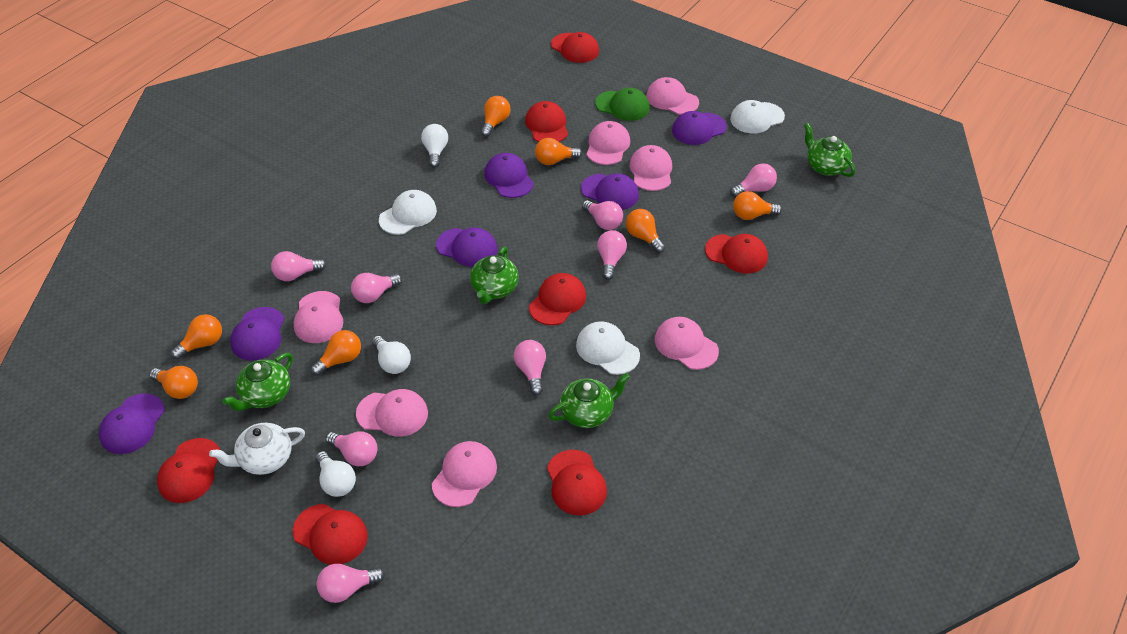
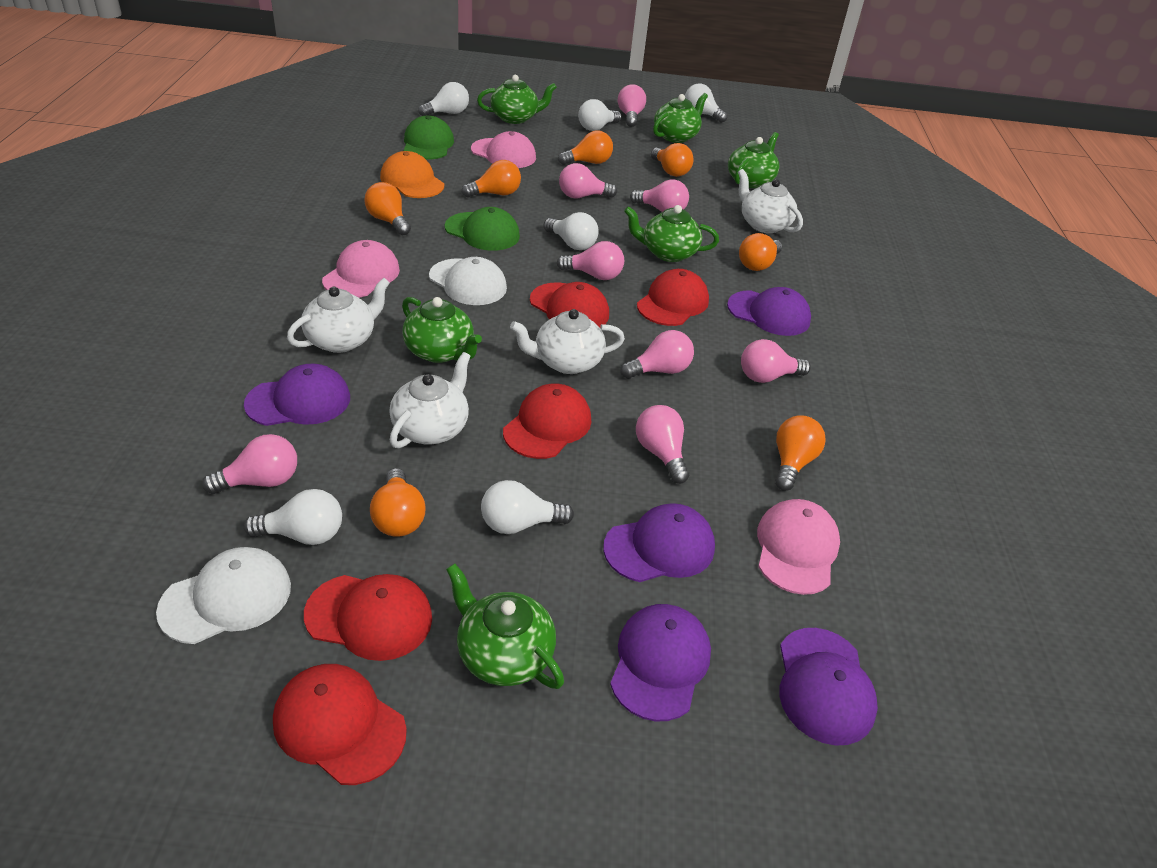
green cap: 1 -> 2
green teapot: 4 -> 6
orange cap: 0 -> 1
pink cap: 7 -> 3
purple cap: 6 -> 5
red cap: 7 -> 5
white cap: 3 -> 2
white light bulb: 3 -> 6
white teapot: 1 -> 4

